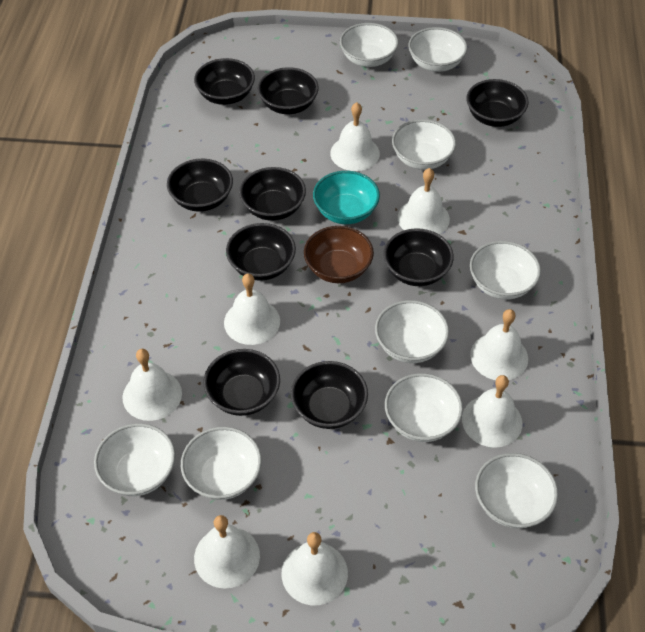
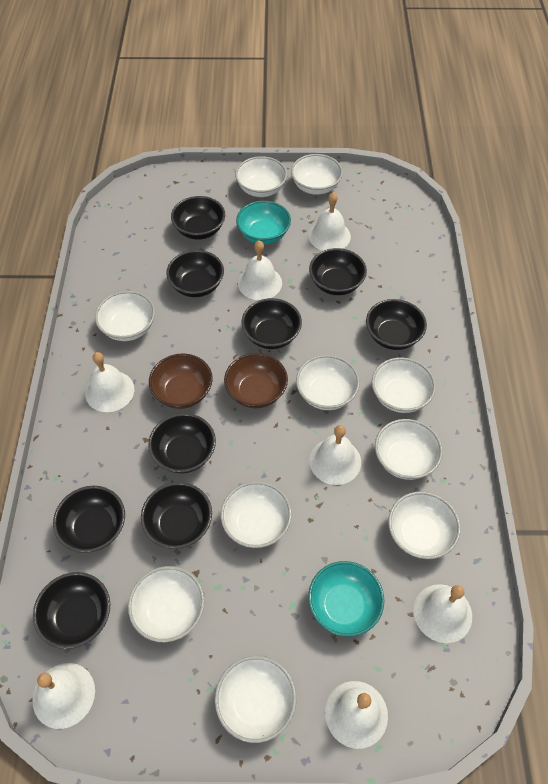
brown bowl: 1 -> 2
turquoise bowl: 1 -> 2
white bell: 8 -> 7
white bowl: 9 -> 10

